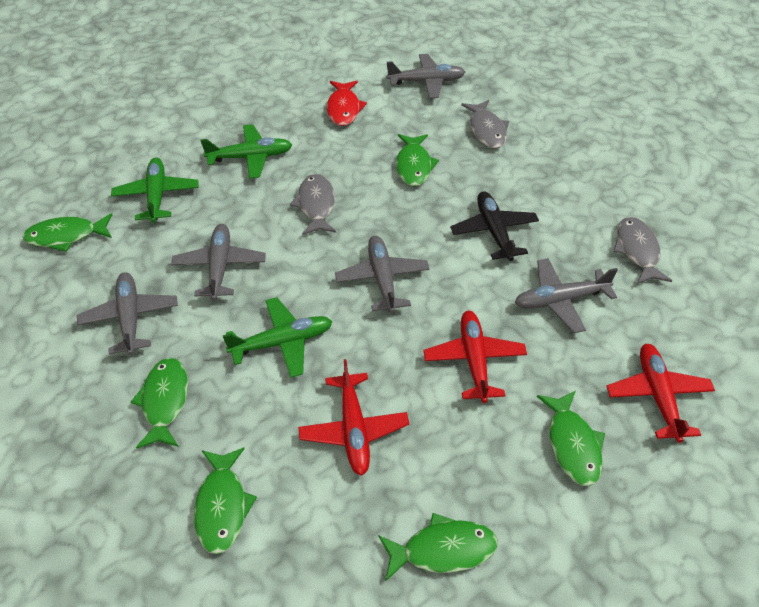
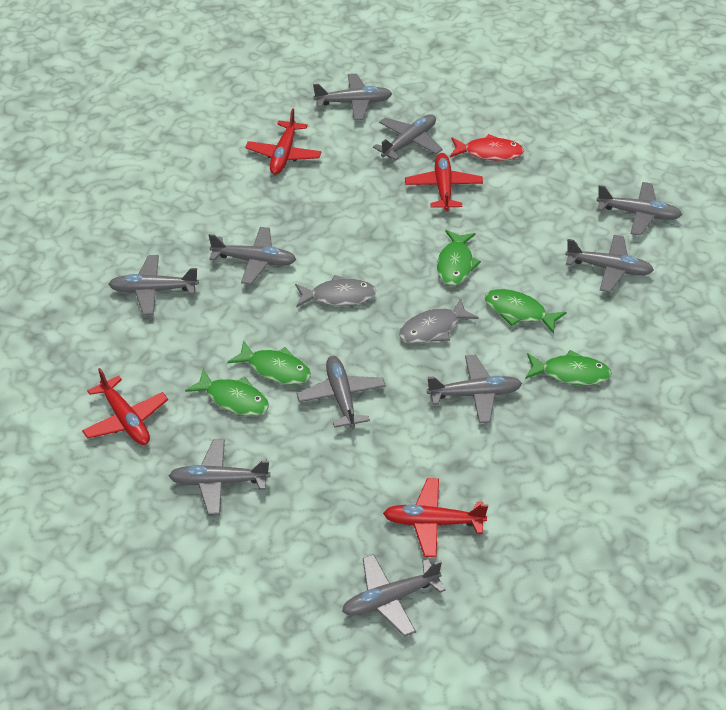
black plane: 1 -> 0
green fish: 6 -> 5
green plane: 3 -> 0
grey fish: 3 -> 2
grey plane: 5 -> 10
red plane: 3 -> 4

